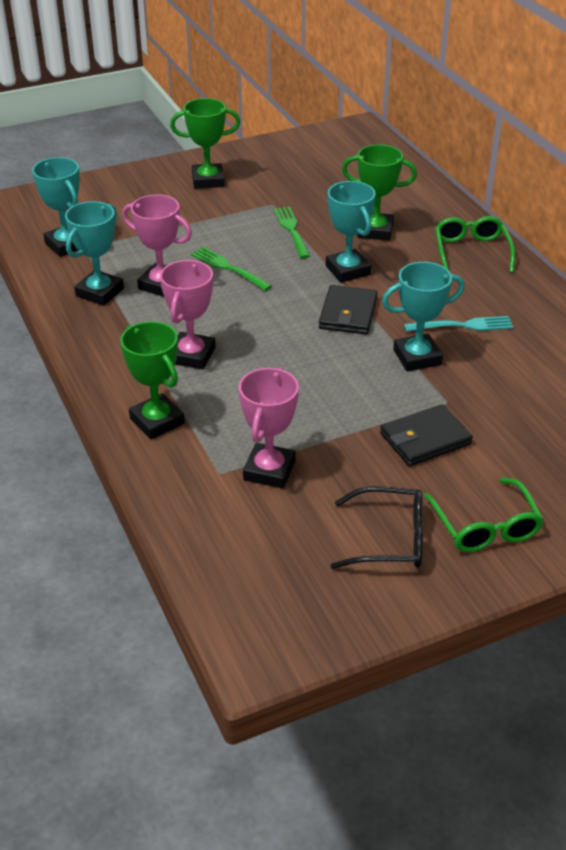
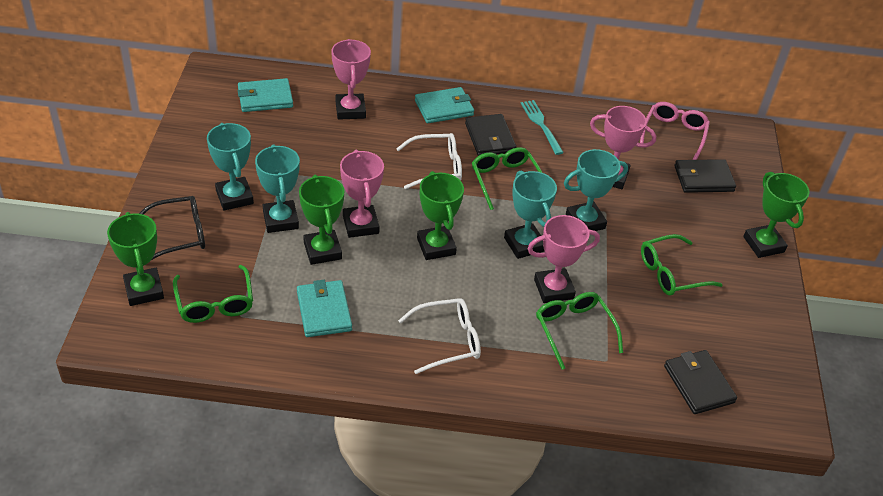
black wallet: 2 -> 3
green fork: 2 -> 0
green glasses: 2 -> 4
green trophy: 3 -> 4
pink glasses: 0 -> 1
pink trophy: 3 -> 4
turquoise wallet: 0 -> 3
white glasses: 0 -> 2

